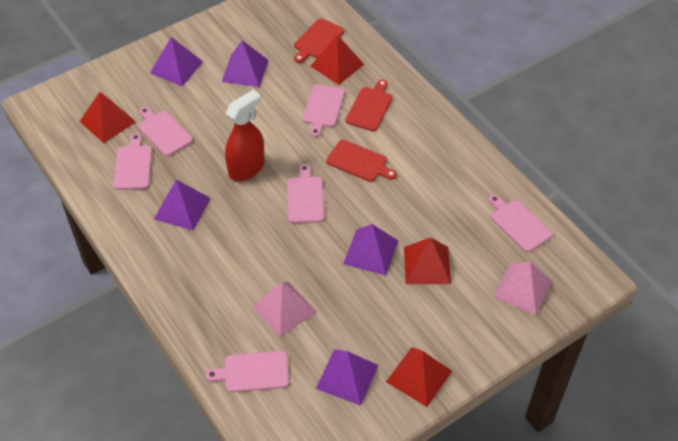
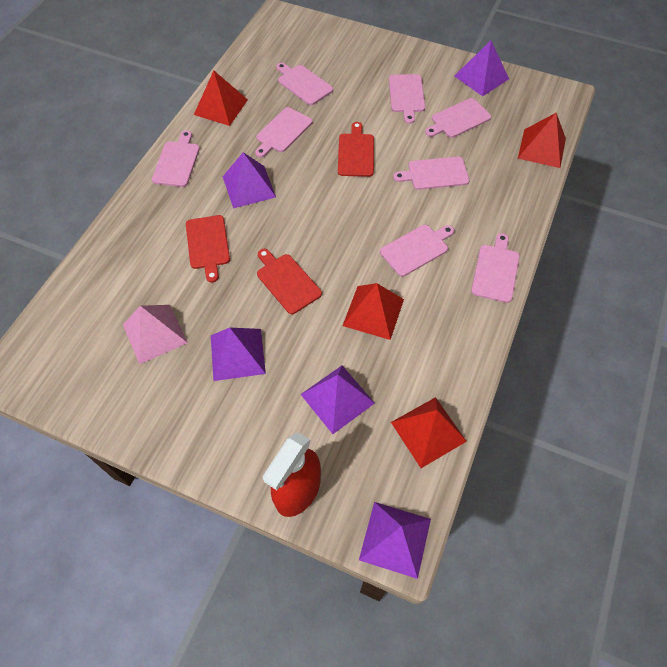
pink cutting board: 6 -> 8
pink pyramid: 2 -> 1

